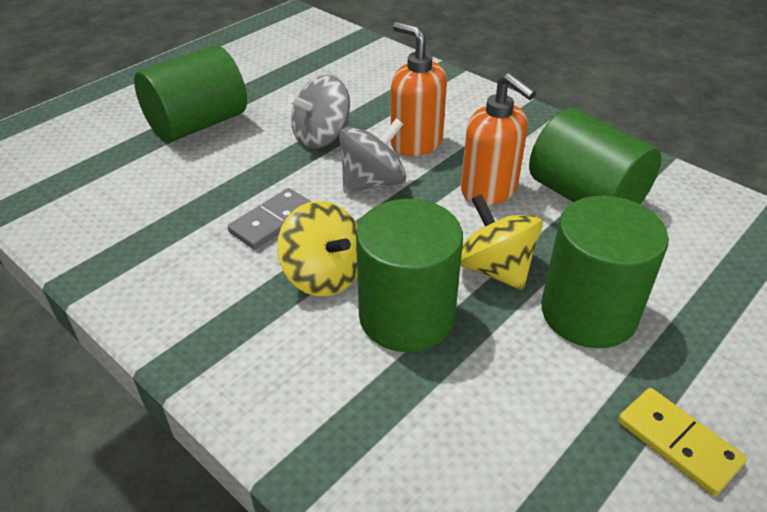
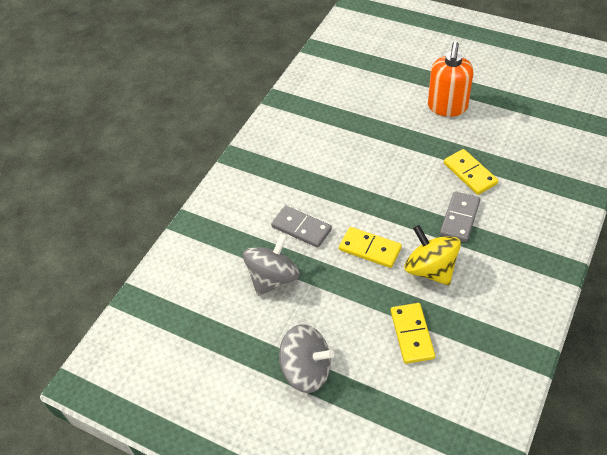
green cylinder: 4 -> 0
grey domino: 1 -> 2
orange soap dispenser: 2 -> 1
yellow domino: 1 -> 3
yellow spinning top: 2 -> 1

